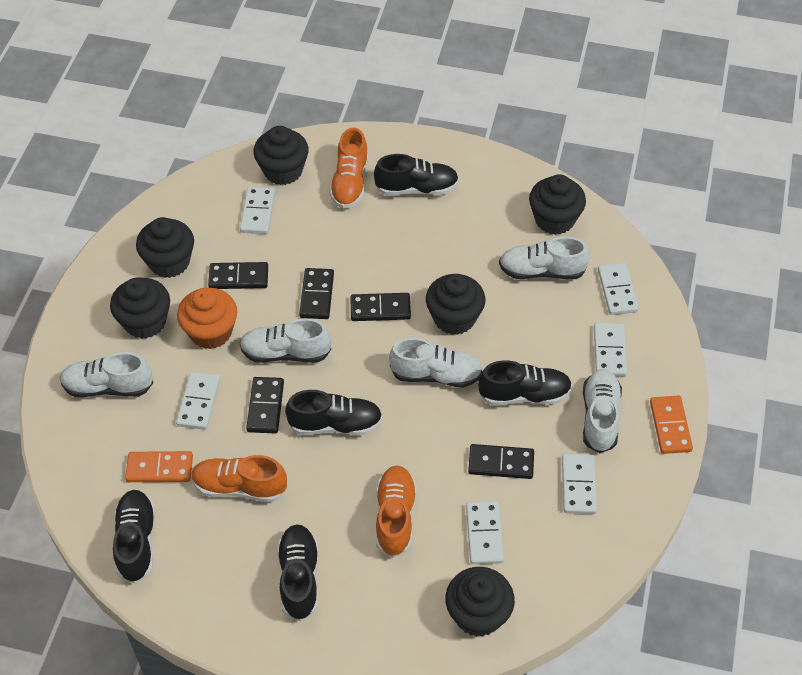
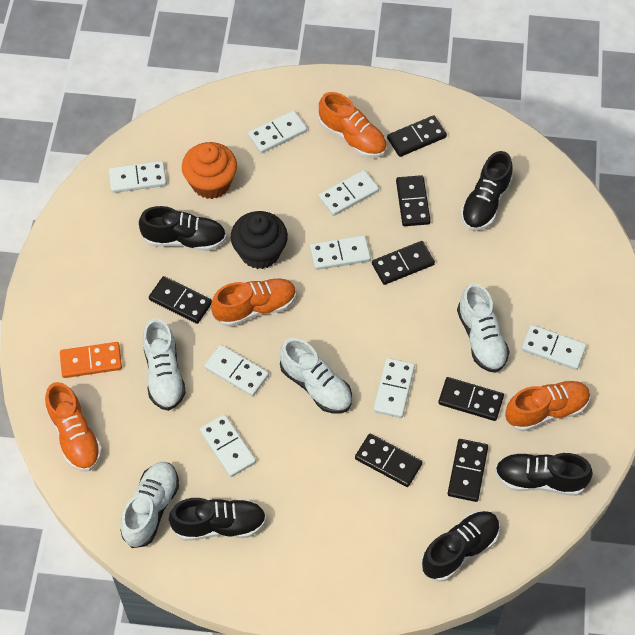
black cupcake: 6 -> 1
black domino: 5 -> 7
orange domino: 2 -> 1
orange shoe: 3 -> 4
white domino: 6 -> 8
white shoe: 5 -> 4

